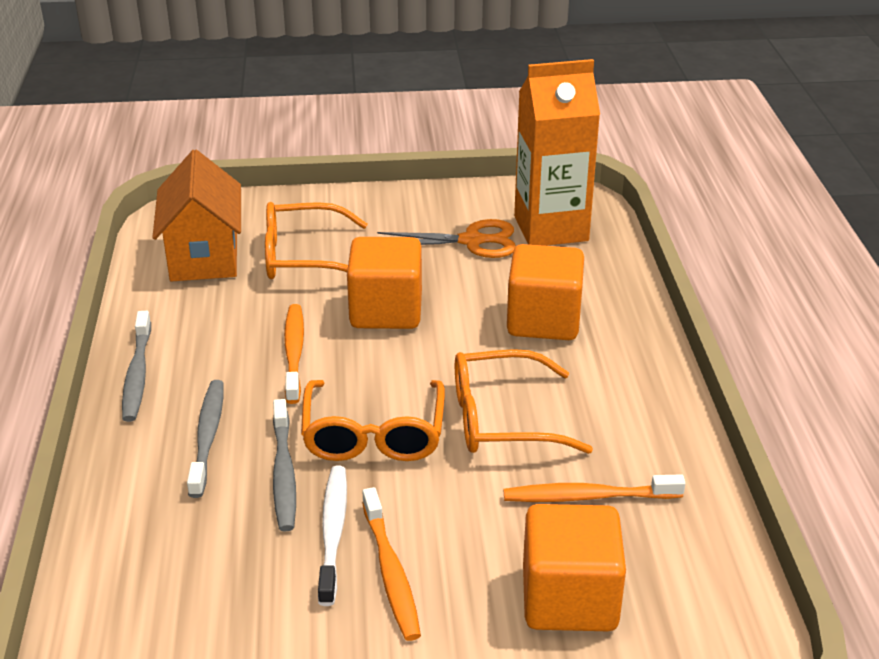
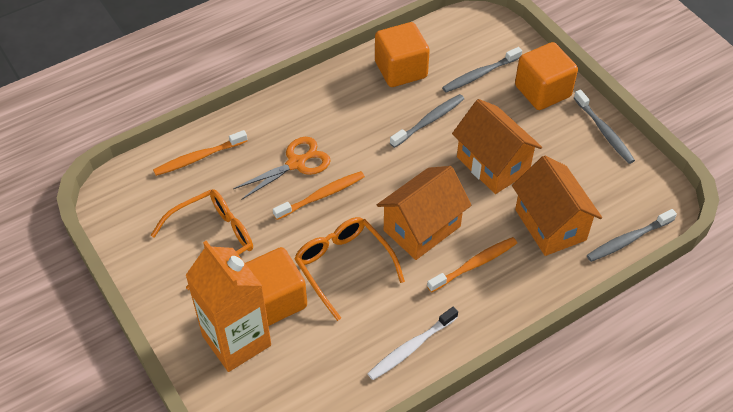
grey toothbrush: 3 -> 4
orange glasses: 3 -> 2
orange house: 1 -> 3

